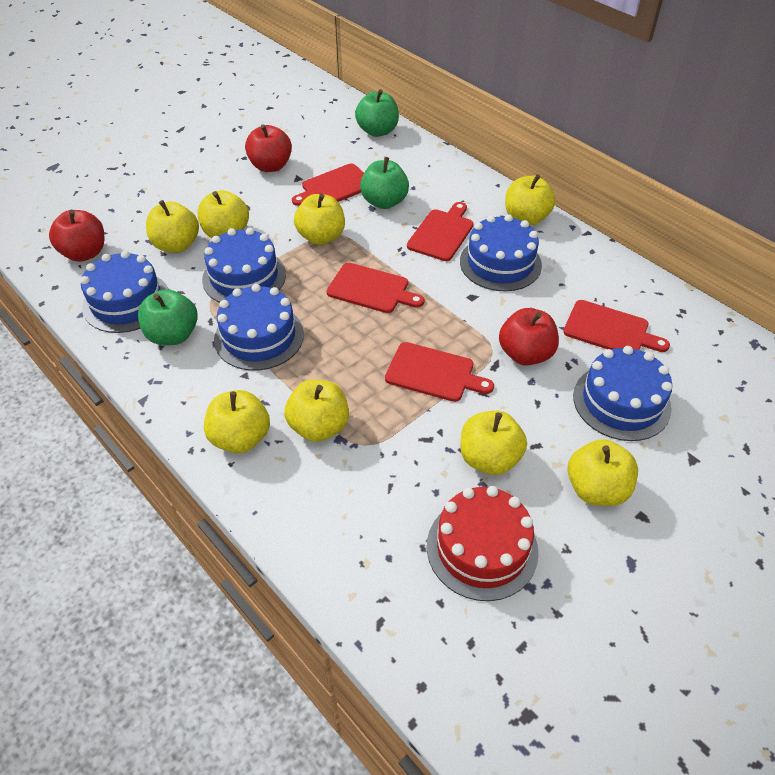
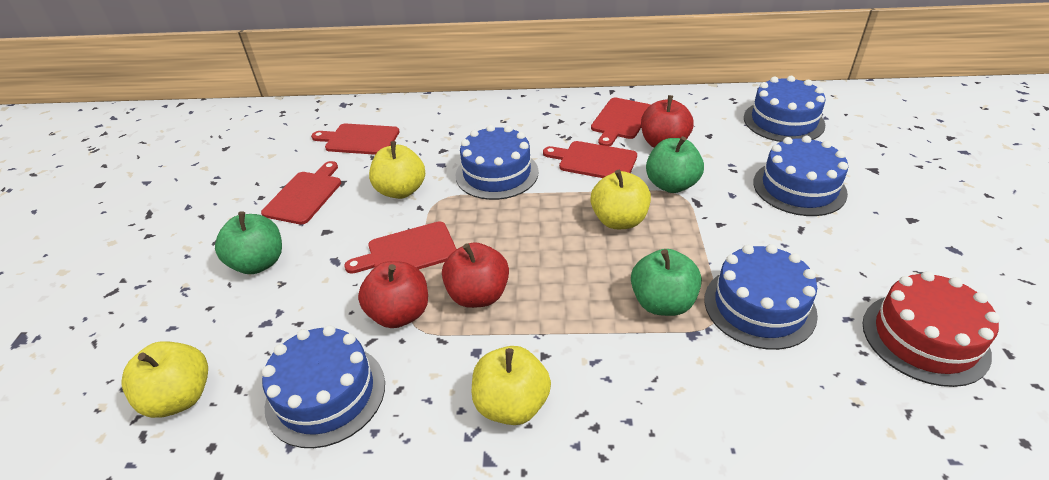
yellow apple: 8 -> 4

